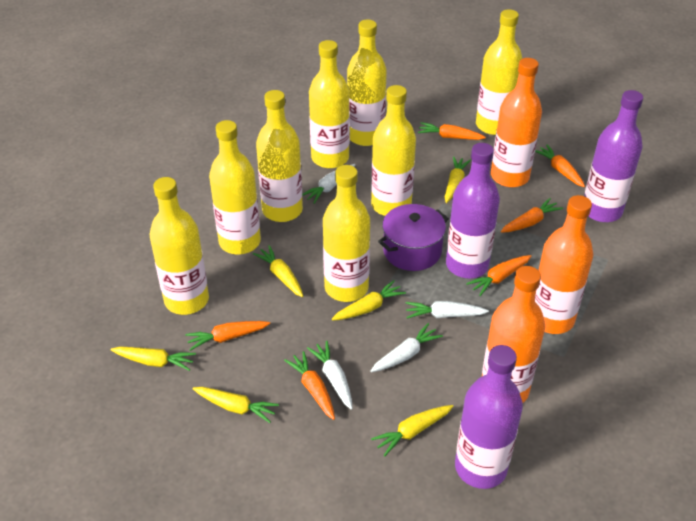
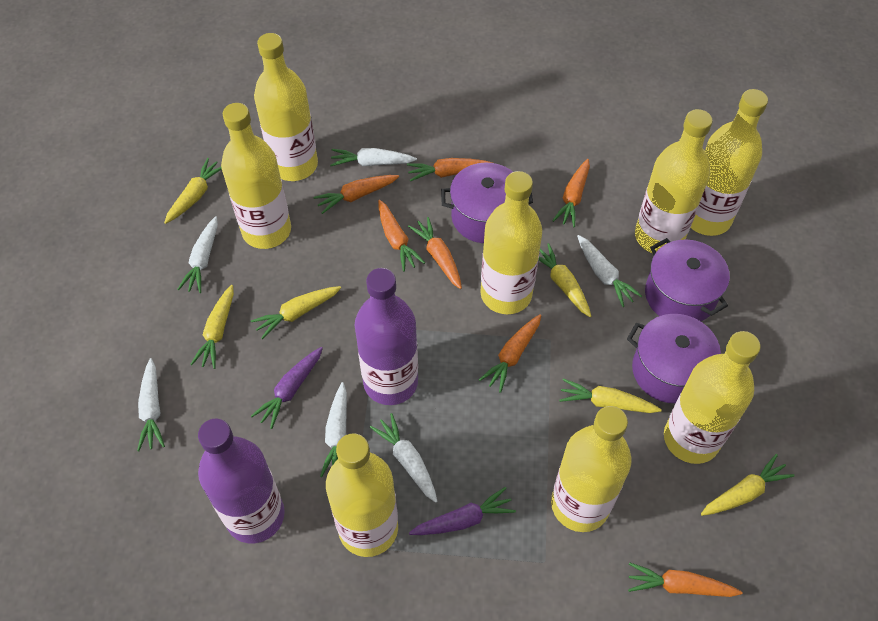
orange bottle: 3 -> 0
orange carrot: 6 -> 7
purple bottle: 3 -> 2
purple carrot: 0 -> 2
purple pot: 1 -> 3
white carrot: 4 -> 6

